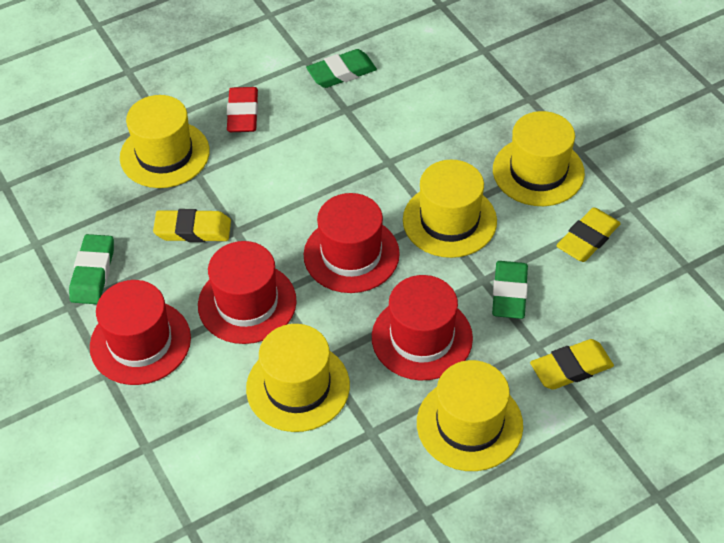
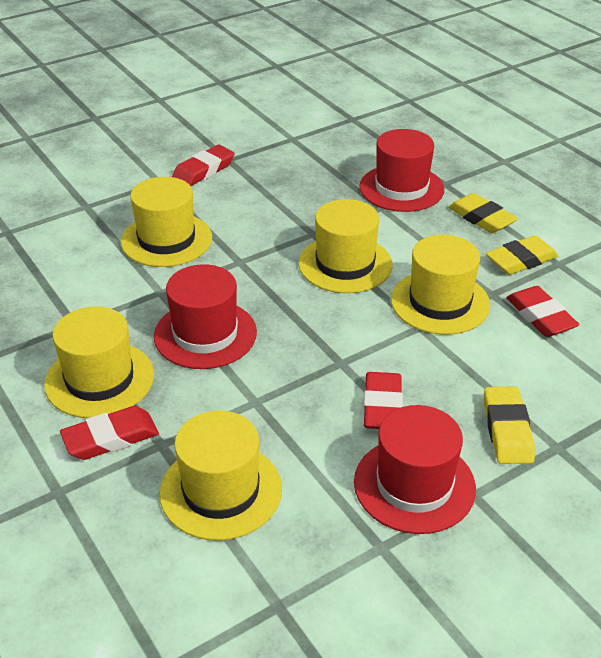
green eraser: 3 -> 0
red eraser: 1 -> 4
red hat: 4 -> 3

